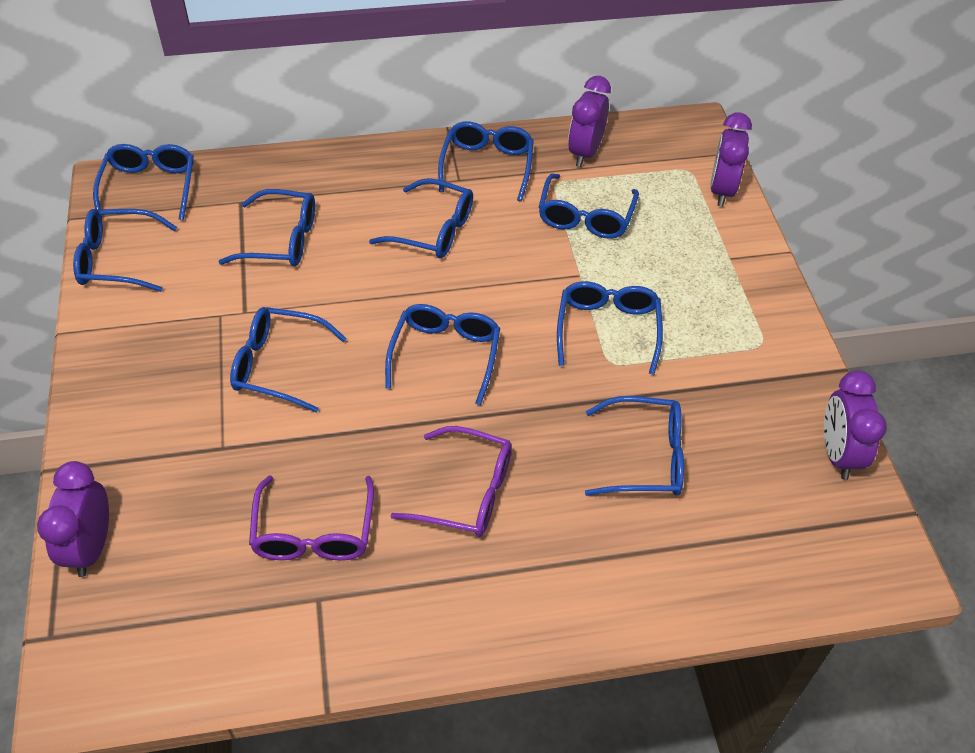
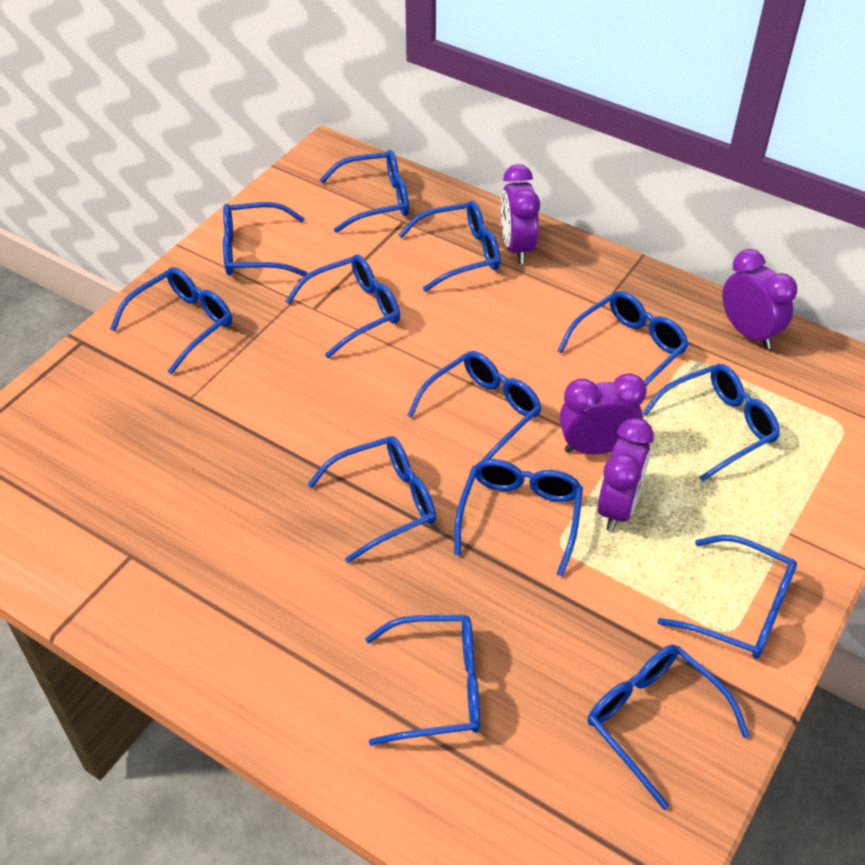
blue glasses: 10 -> 13
purple glasses: 2 -> 0

